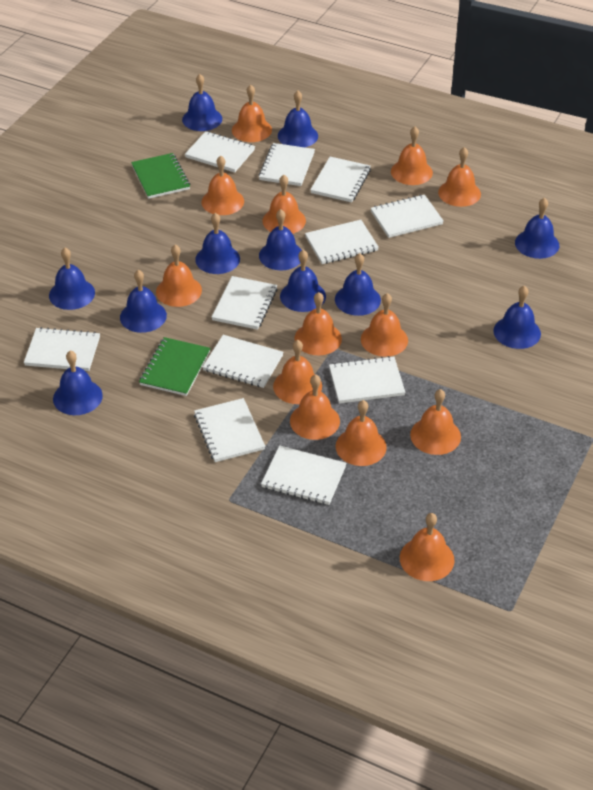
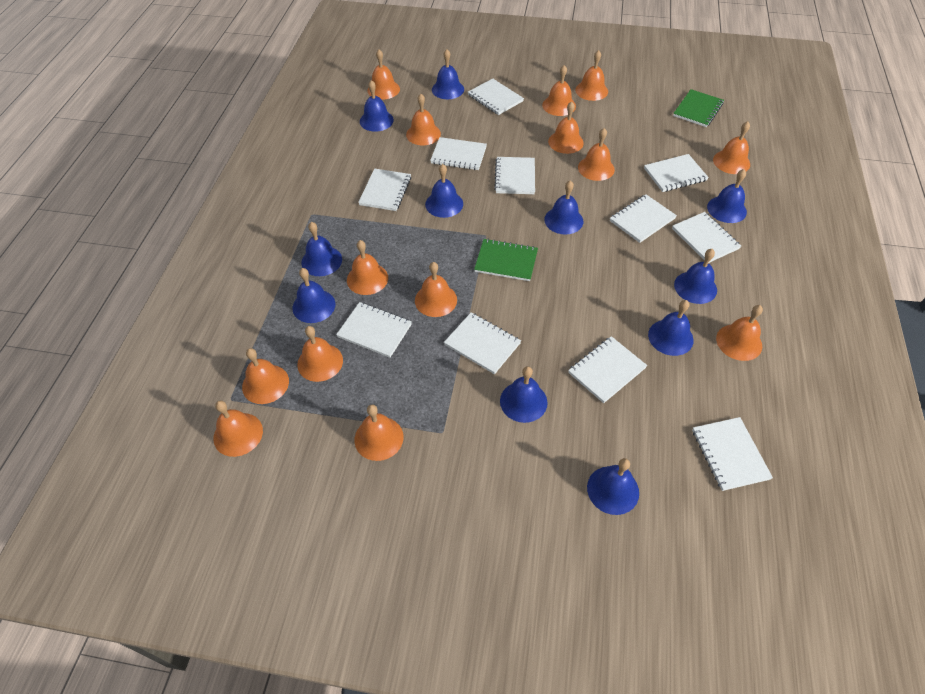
orange bell: 13 -> 14

